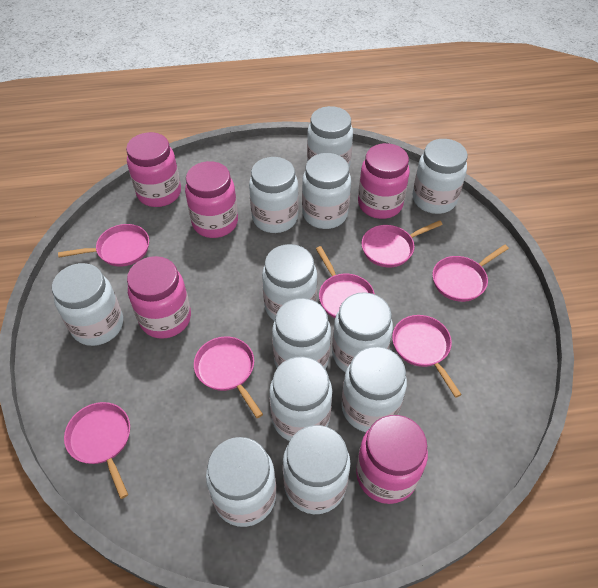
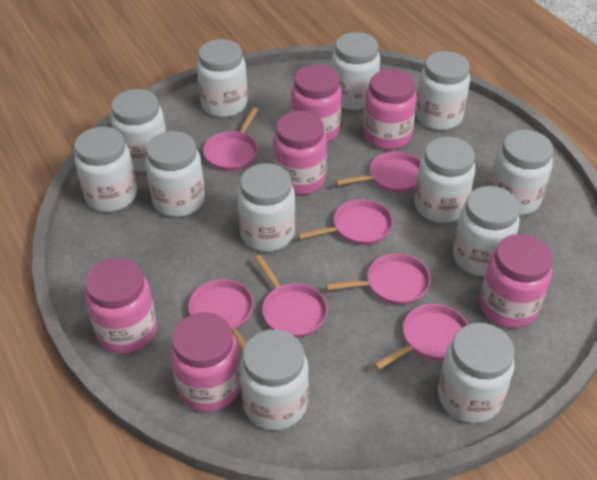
pink jar: 5 -> 6

